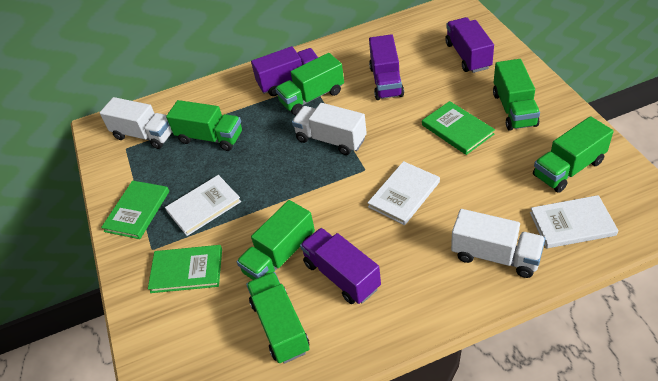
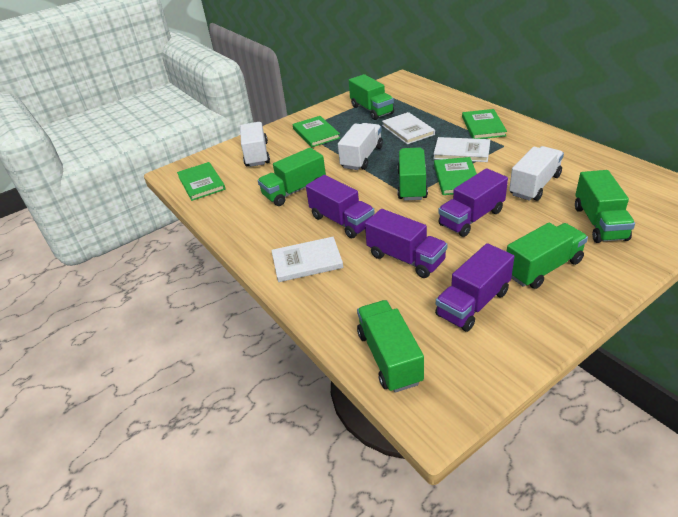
green book: 3 -> 4

